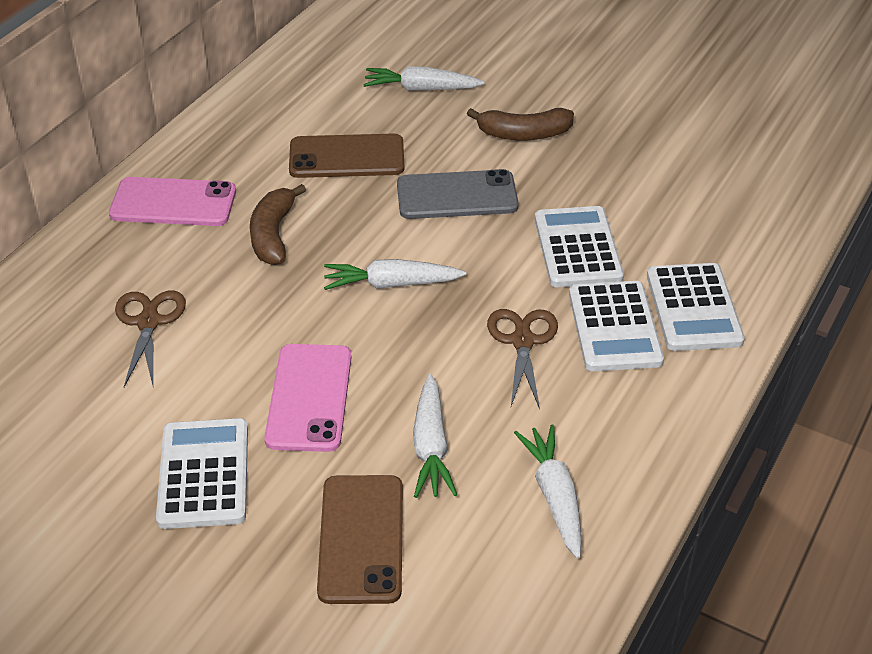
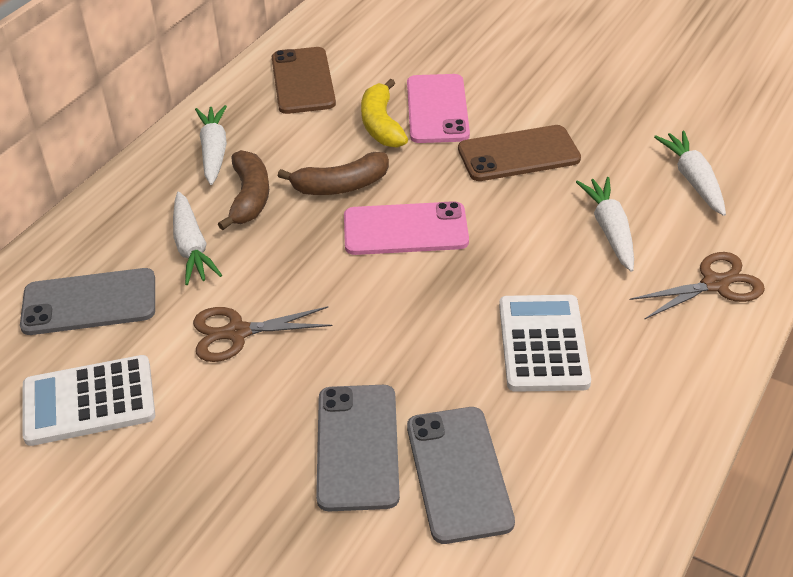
grey phone: 1 -> 3
white calculator: 4 -> 2
yellow banana: 0 -> 1

